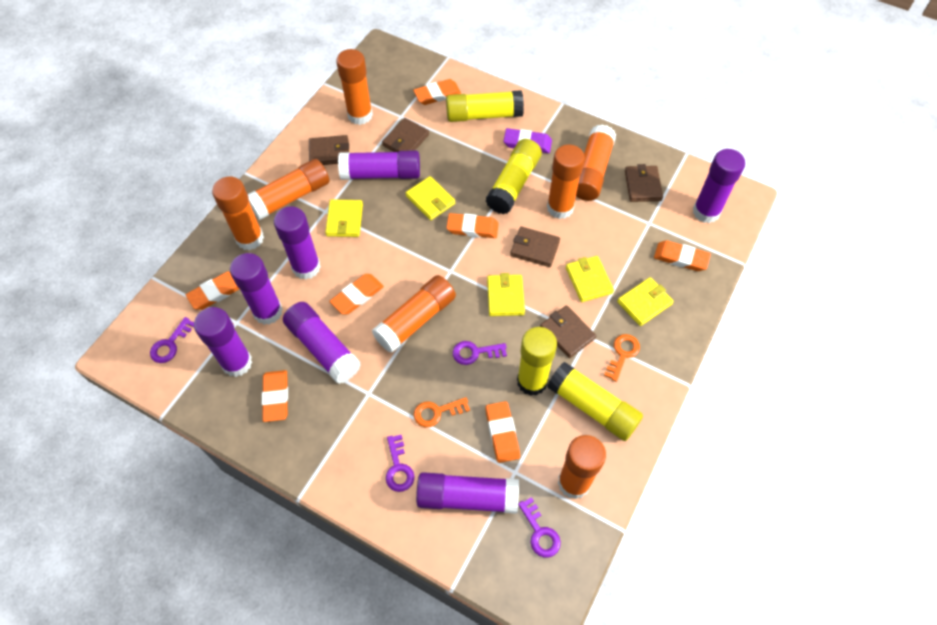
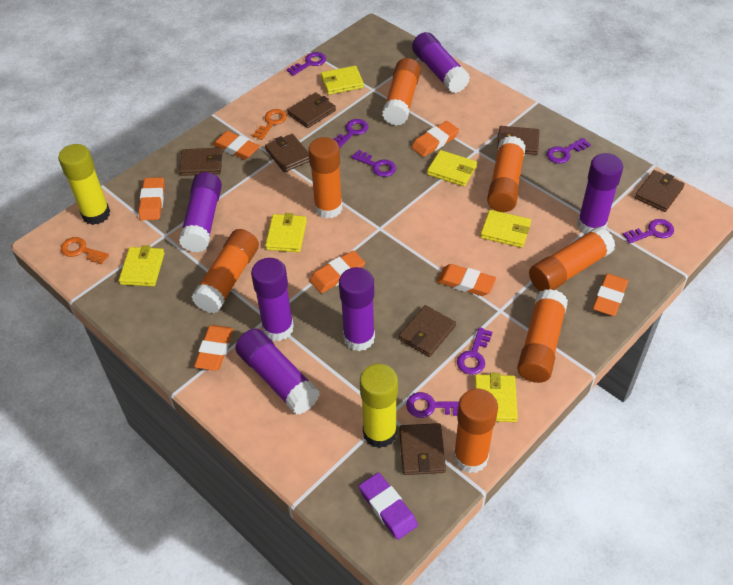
brown wallet: 5 -> 7
purple glue stick: 7 -> 6
purple key: 4 -> 7
yellow glue stick: 4 -> 2
yellow wallet: 5 -> 6

